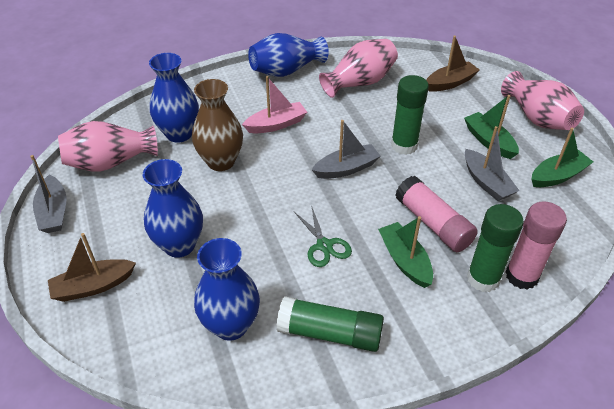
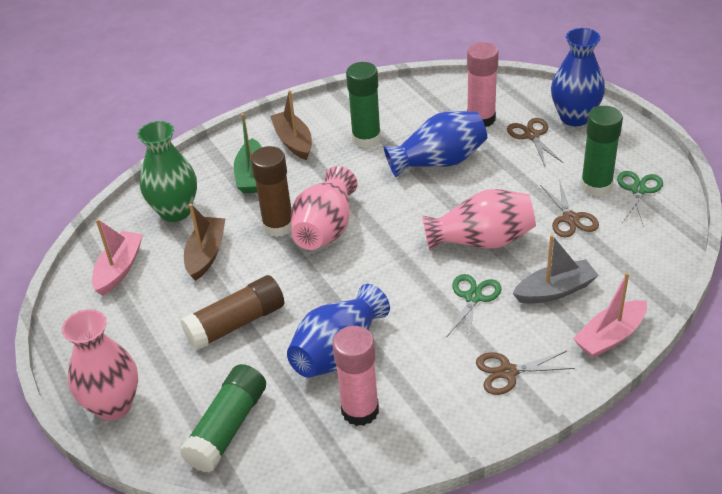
blue vase: 4 -> 3
brown glue stick: 0 -> 2
brown scissors: 0 -> 3
brown vase: 1 -> 0
green boat: 3 -> 1
green scissors: 1 -> 2
green vase: 0 -> 1
grey boat: 3 -> 1
pink boat: 1 -> 2

